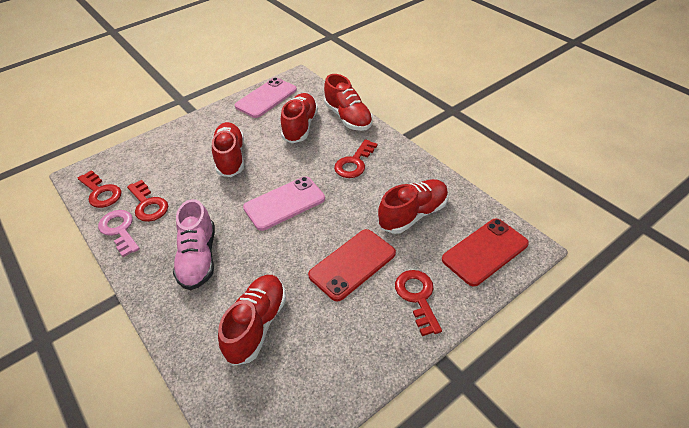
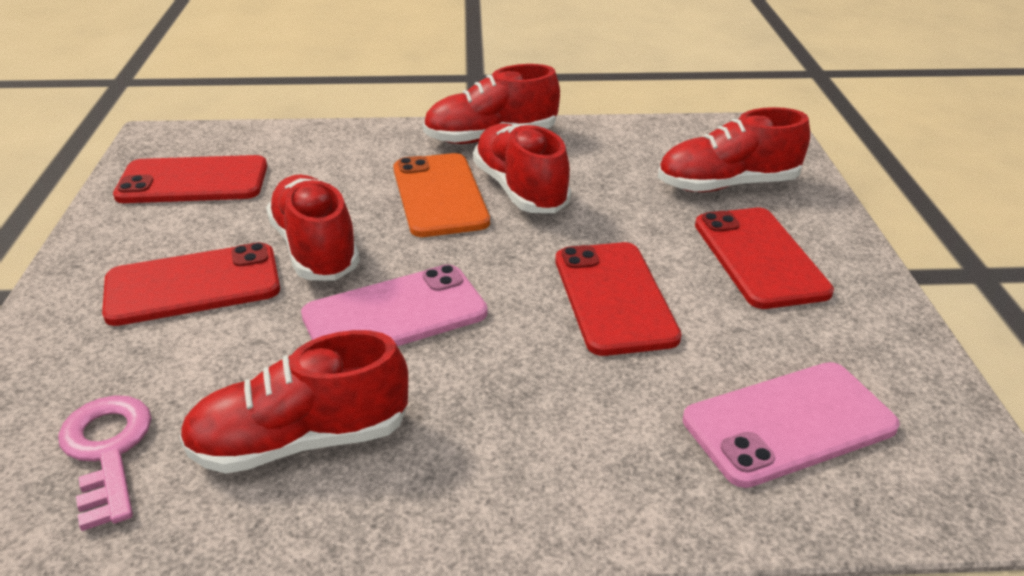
orange phone: 0 -> 1
pink shoe: 1 -> 0
red key: 4 -> 0
red phone: 2 -> 4

